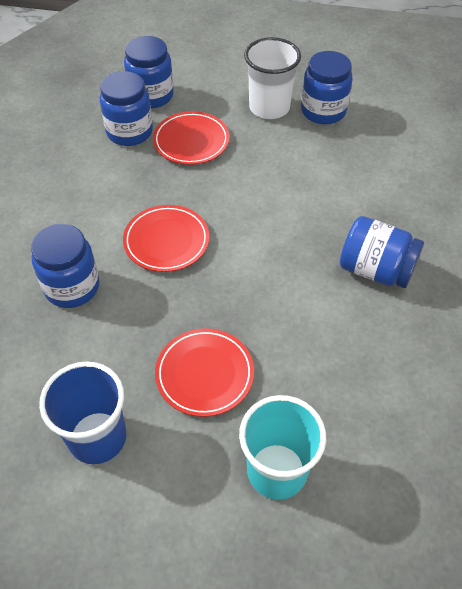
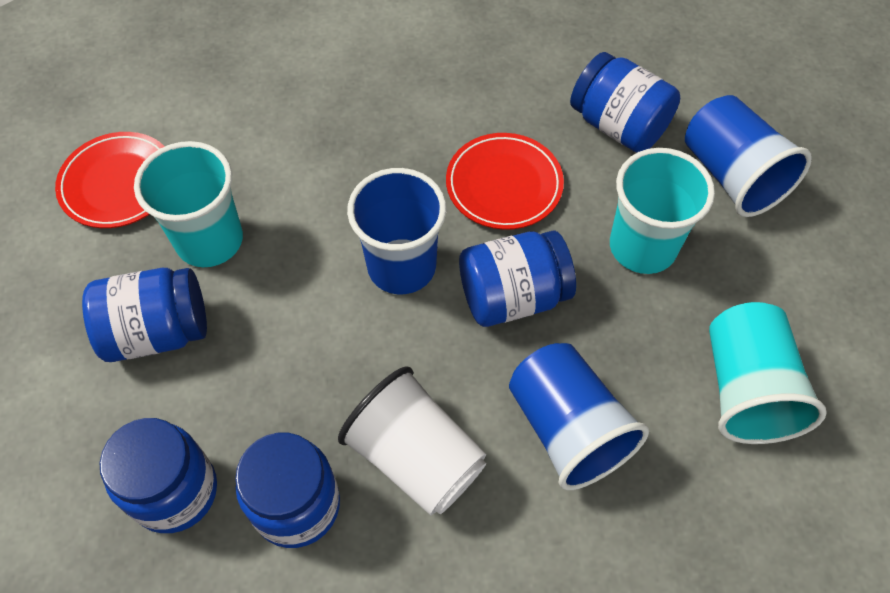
blue cup: 1 -> 3
red plate: 3 -> 2
turquoise cup: 1 -> 3

